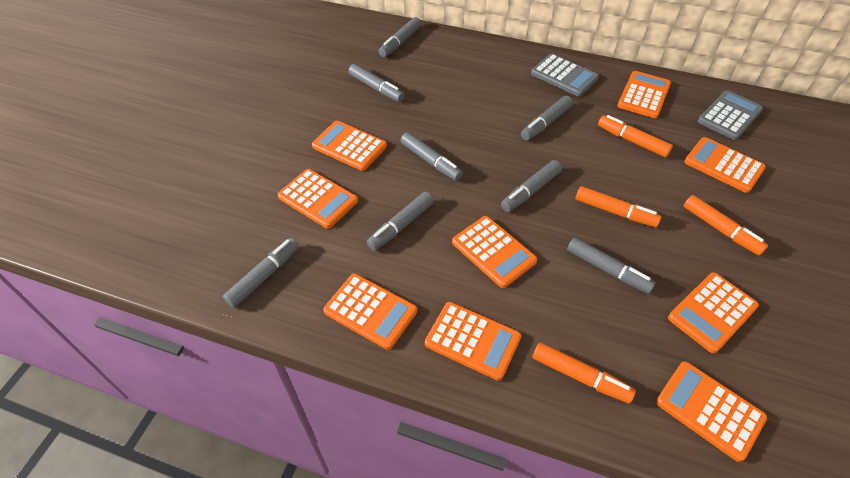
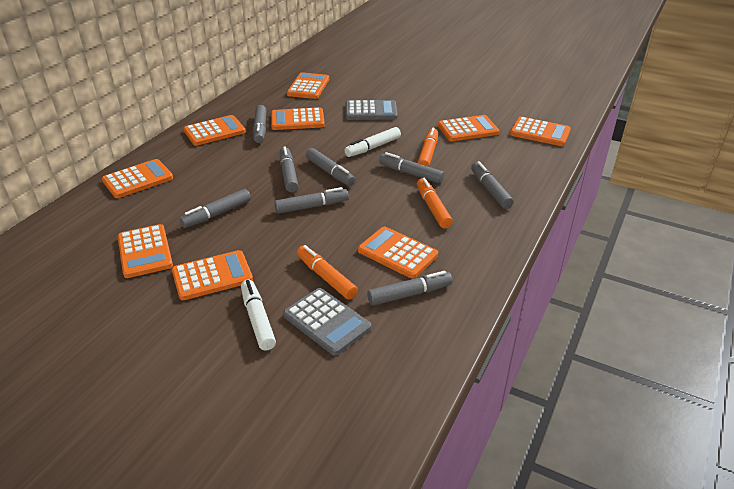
orange marker: 4 -> 3
white marker: 0 -> 2

